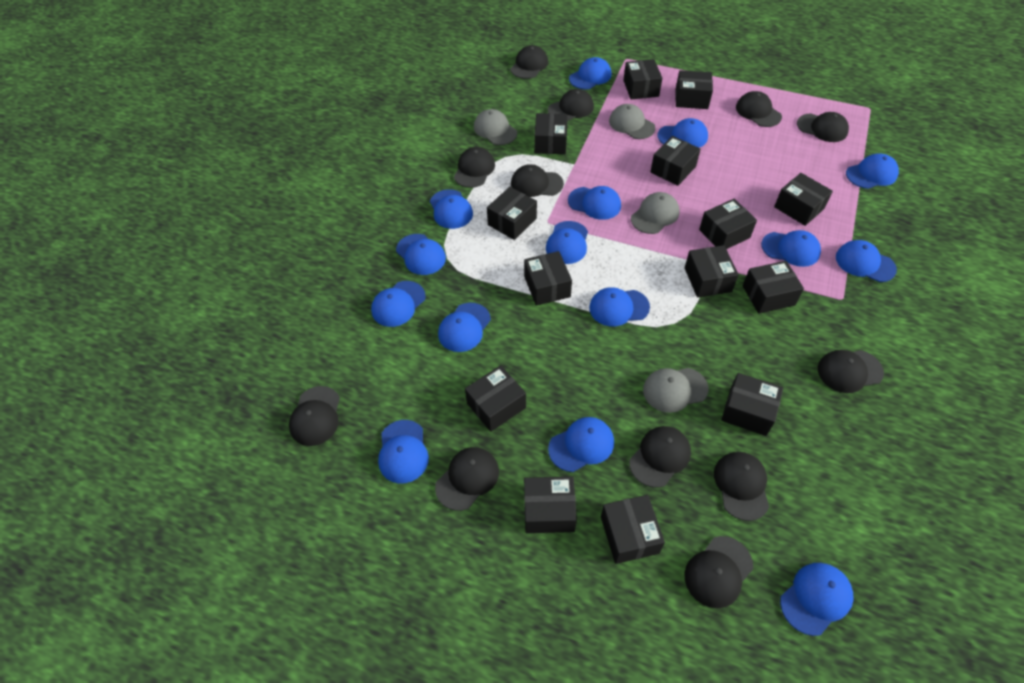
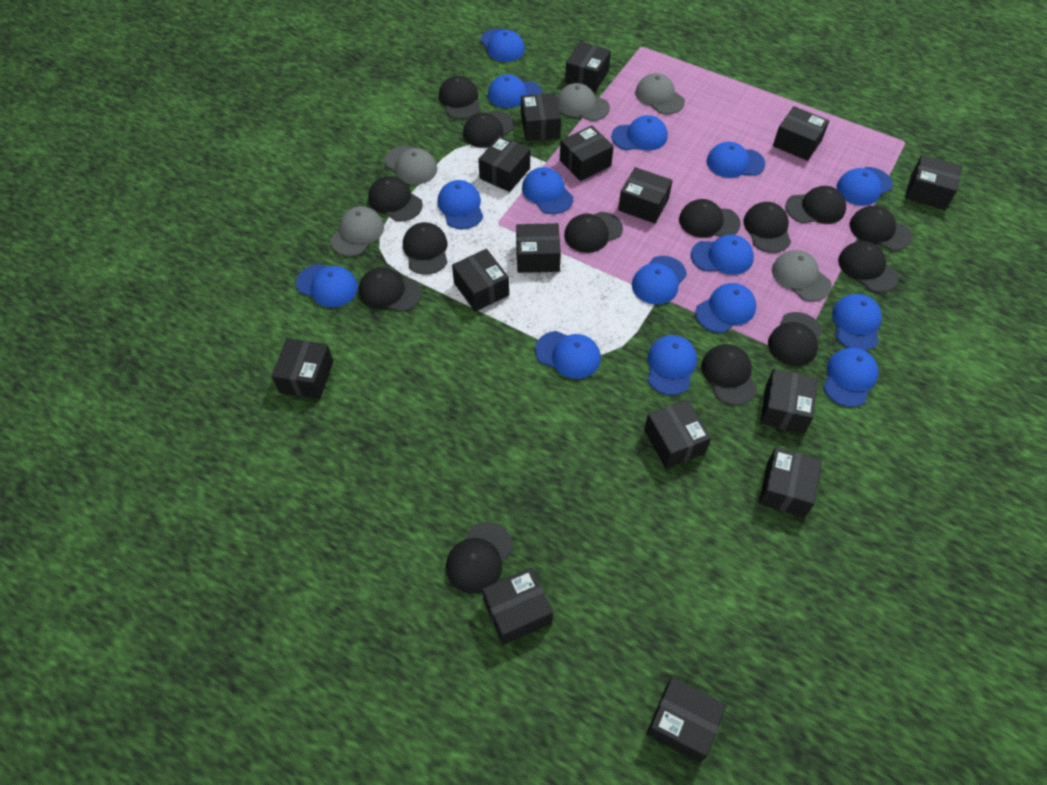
black box: 14 -> 15
black cap: 12 -> 14
grey cap: 4 -> 5

